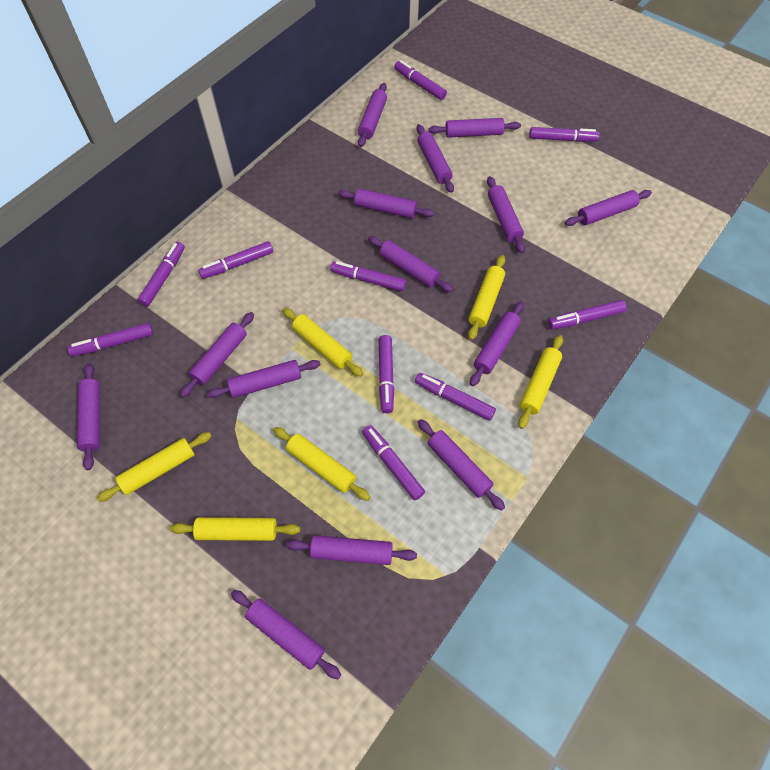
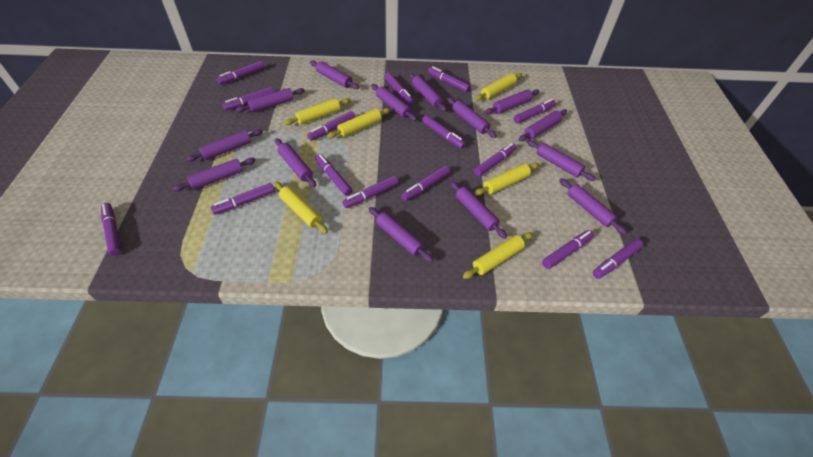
purple marker: 10 -> 15

